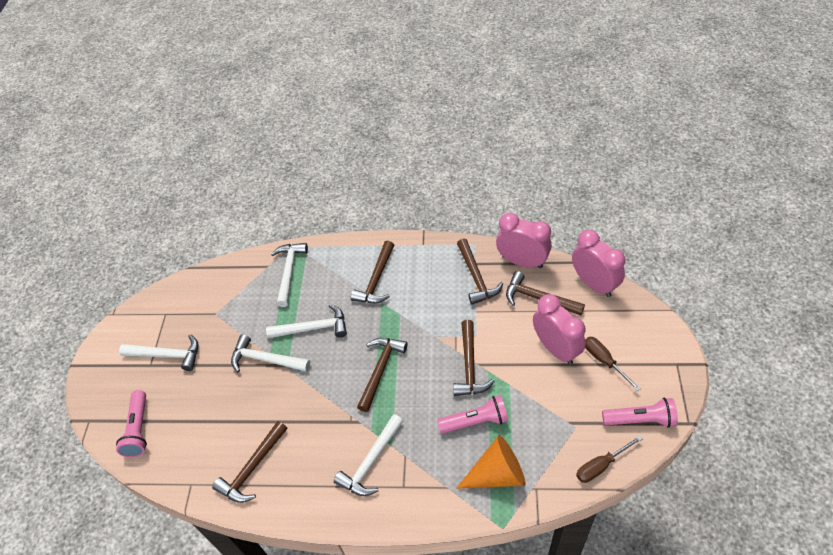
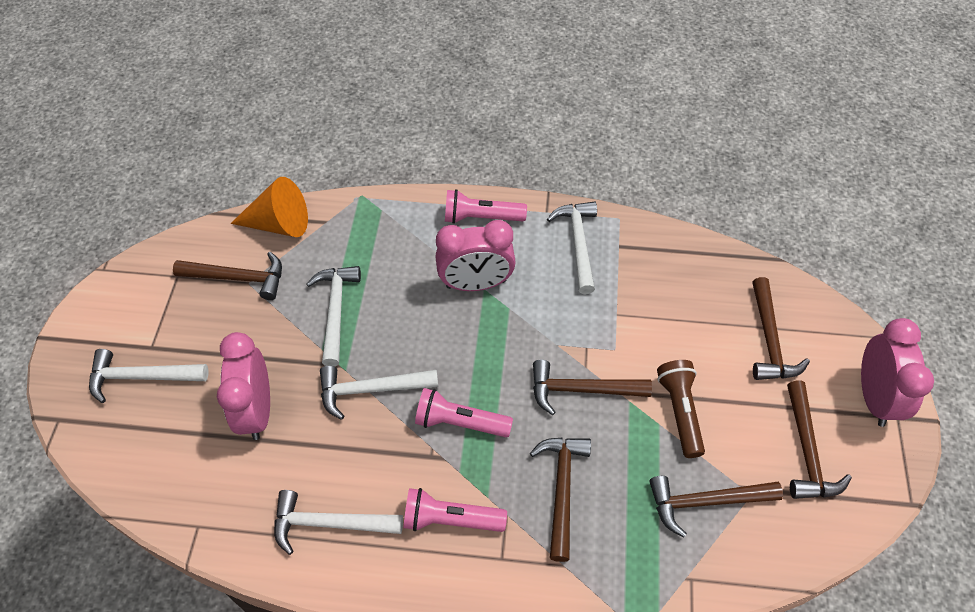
brown flashlight: 0 -> 1
brown screwdriver: 2 -> 0

